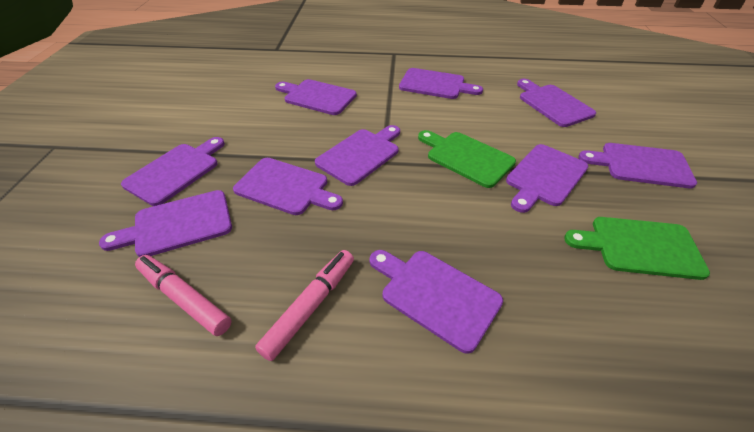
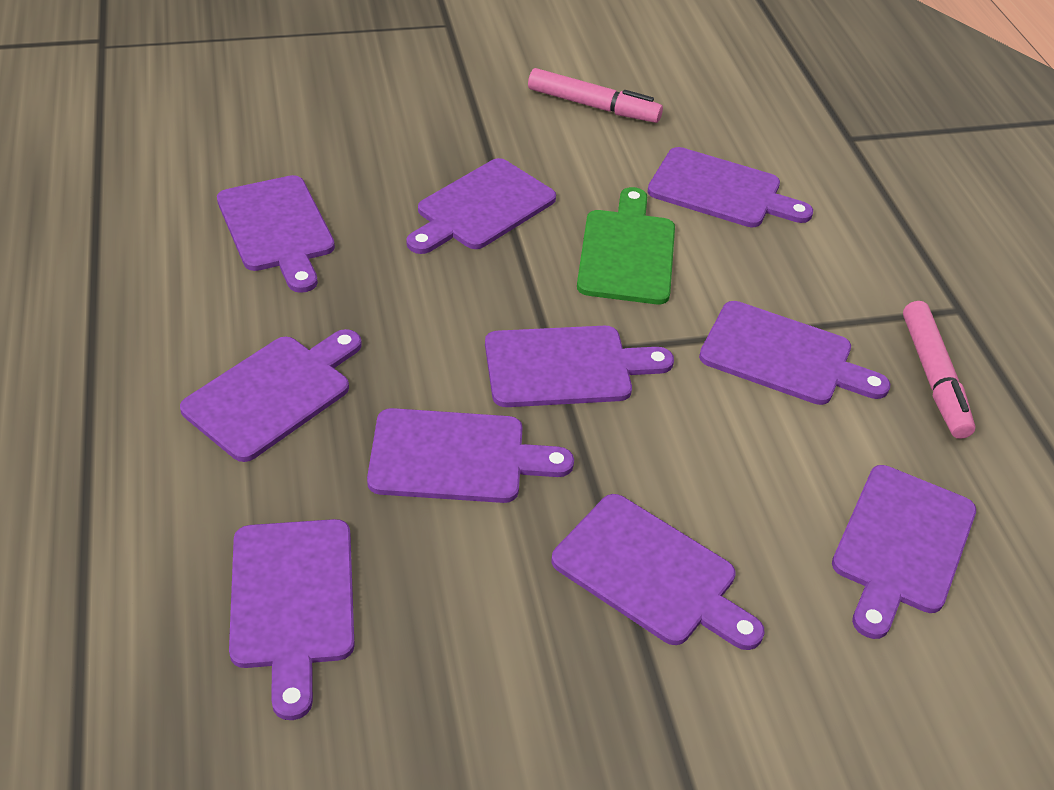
green cutting board: 2 -> 1

